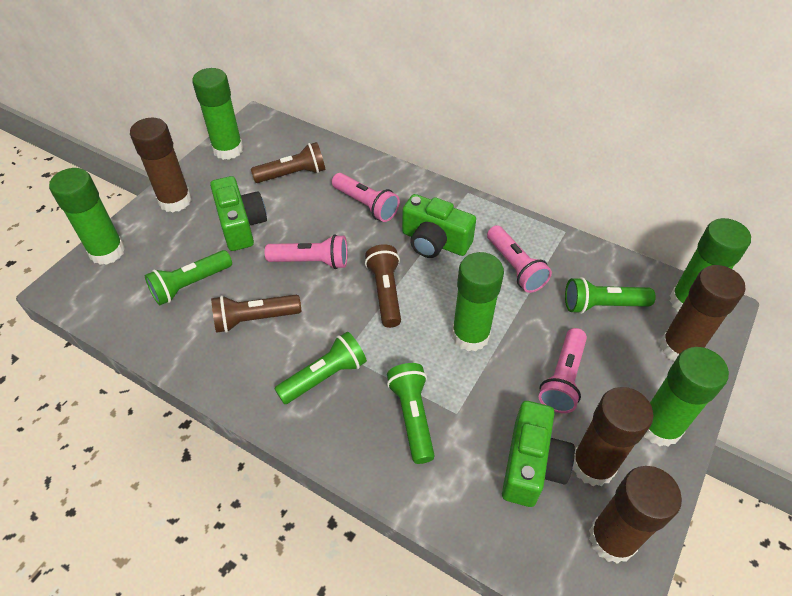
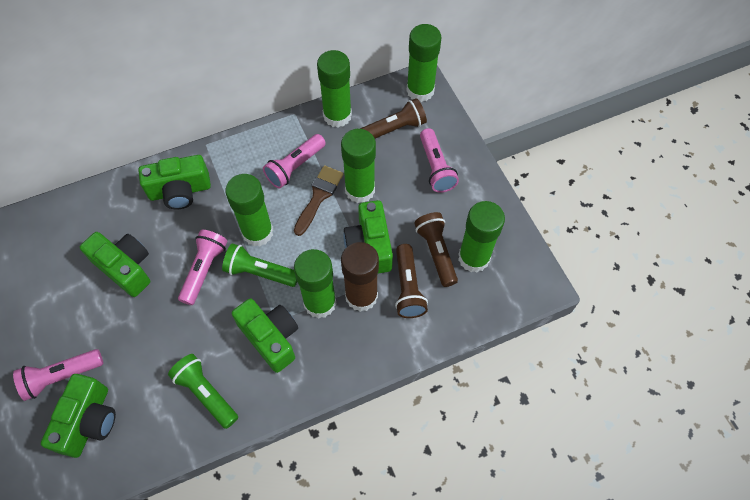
brown brush: 0 -> 1
brown glue stick: 4 -> 1
green camera: 3 -> 5
green flashlight: 4 -> 2
green glue stick: 5 -> 6

